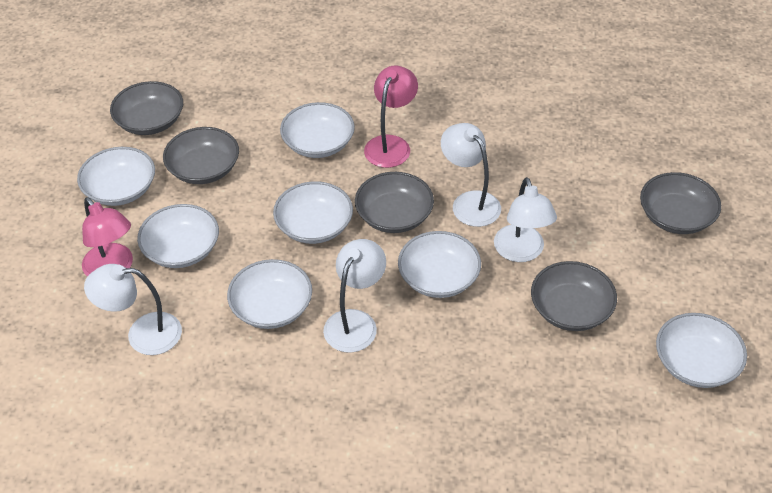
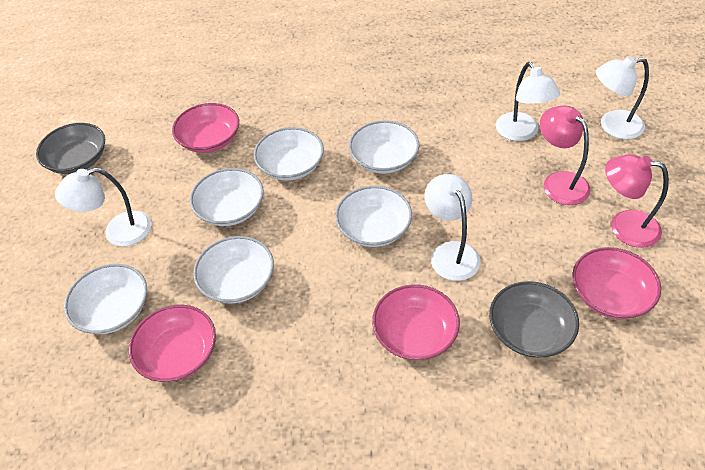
grey bowl: 5 -> 2
pink bowl: 0 -> 4
white bowl: 7 -> 6

